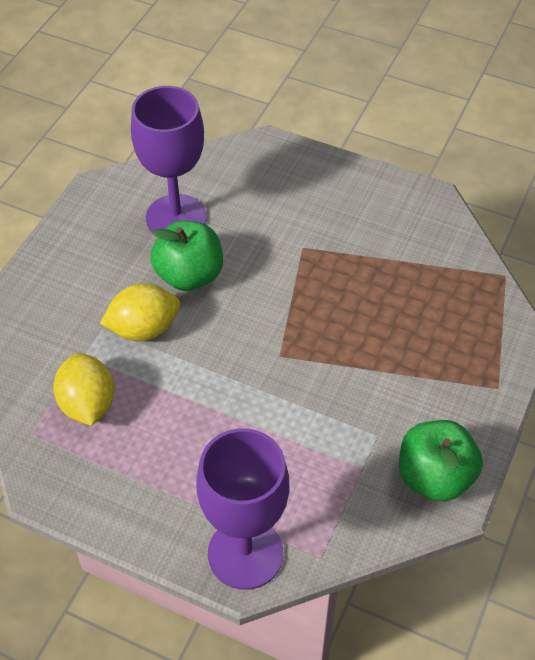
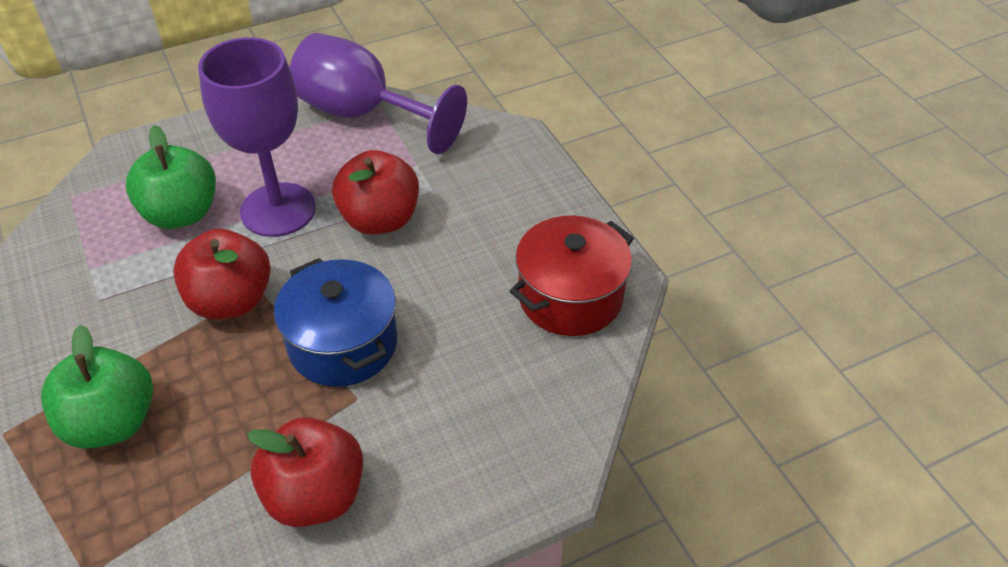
blue pot: 0 -> 1
red apple: 0 -> 3
red pot: 0 -> 1
yellow lemon: 2 -> 0

